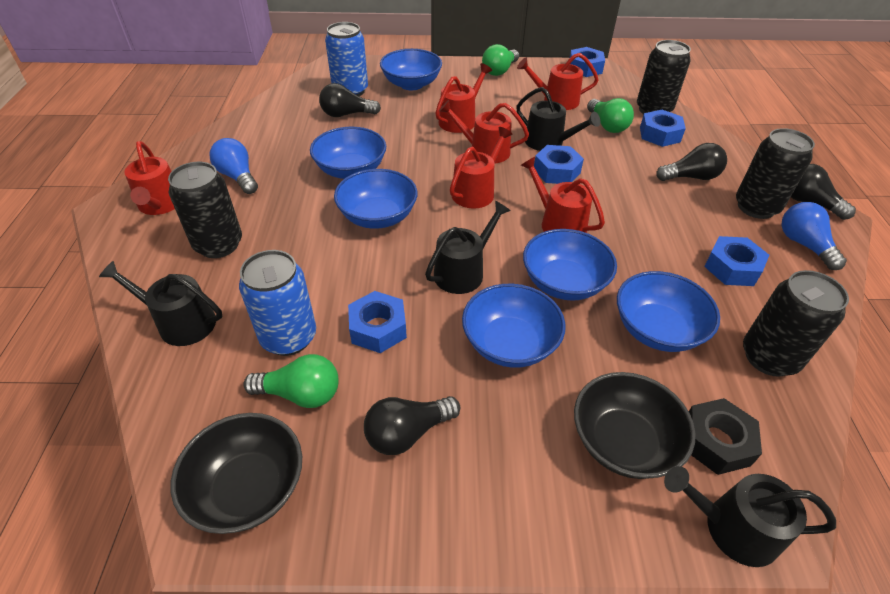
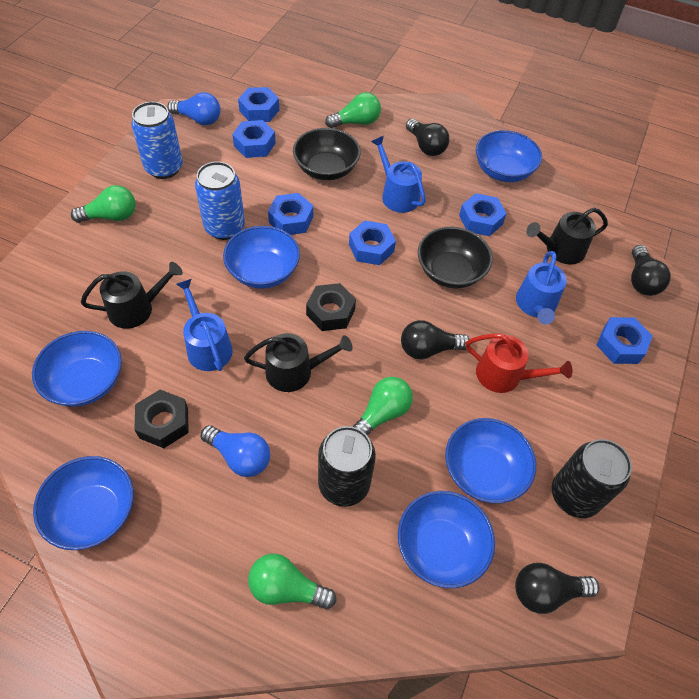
black can: 4 -> 2
black nut: 1 -> 2
black watering can: 4 -> 3
blue nut: 5 -> 6
blue watering can: 0 -> 3
green light bulb: 3 -> 4
red watering can: 6 -> 1

